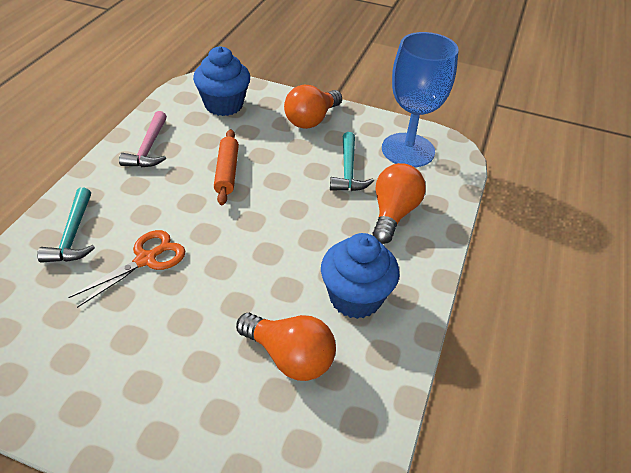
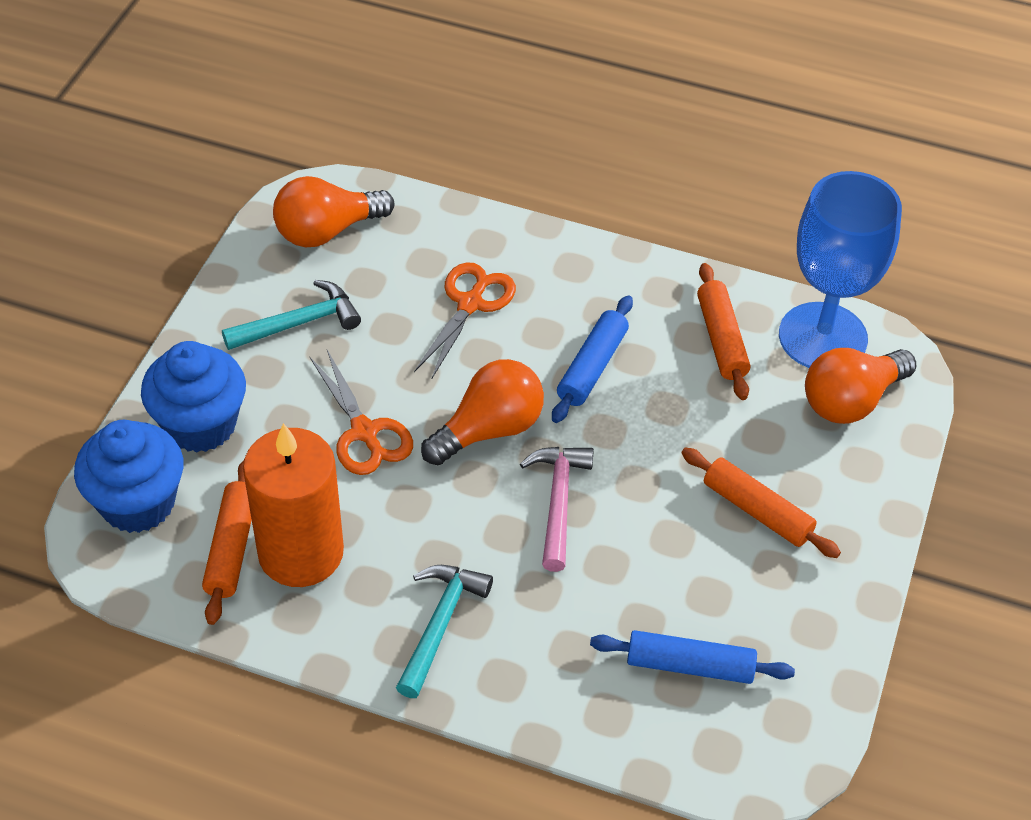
blue rolling pin: 0 -> 2
orange candle: 0 -> 1
orange rolling pin: 1 -> 3
orange scissors: 1 -> 2

